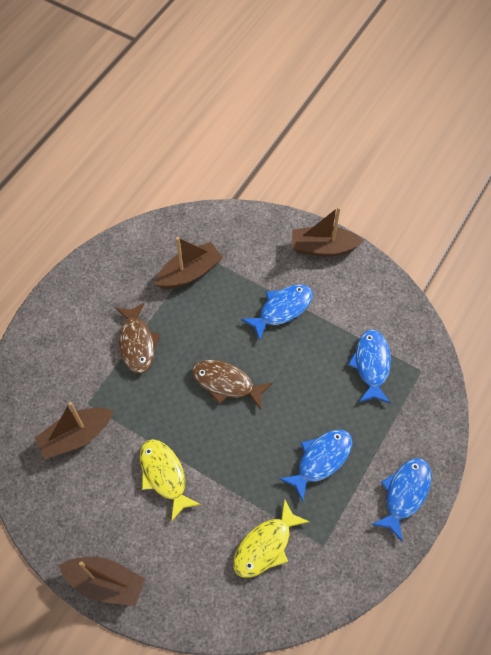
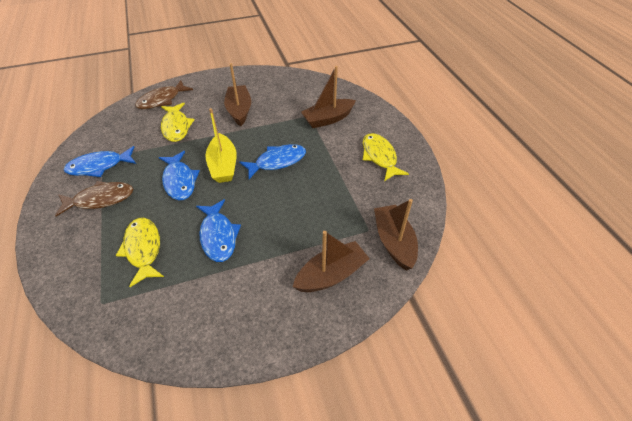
yellow boat: 0 -> 1
yellow fish: 2 -> 3

